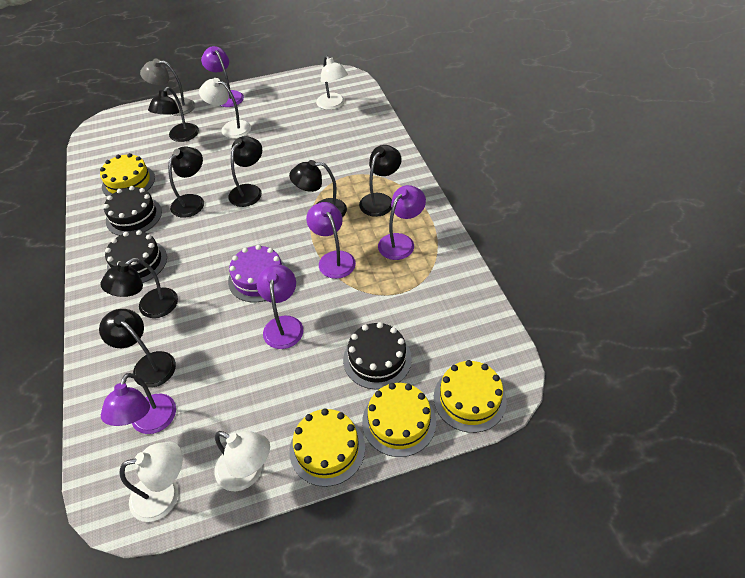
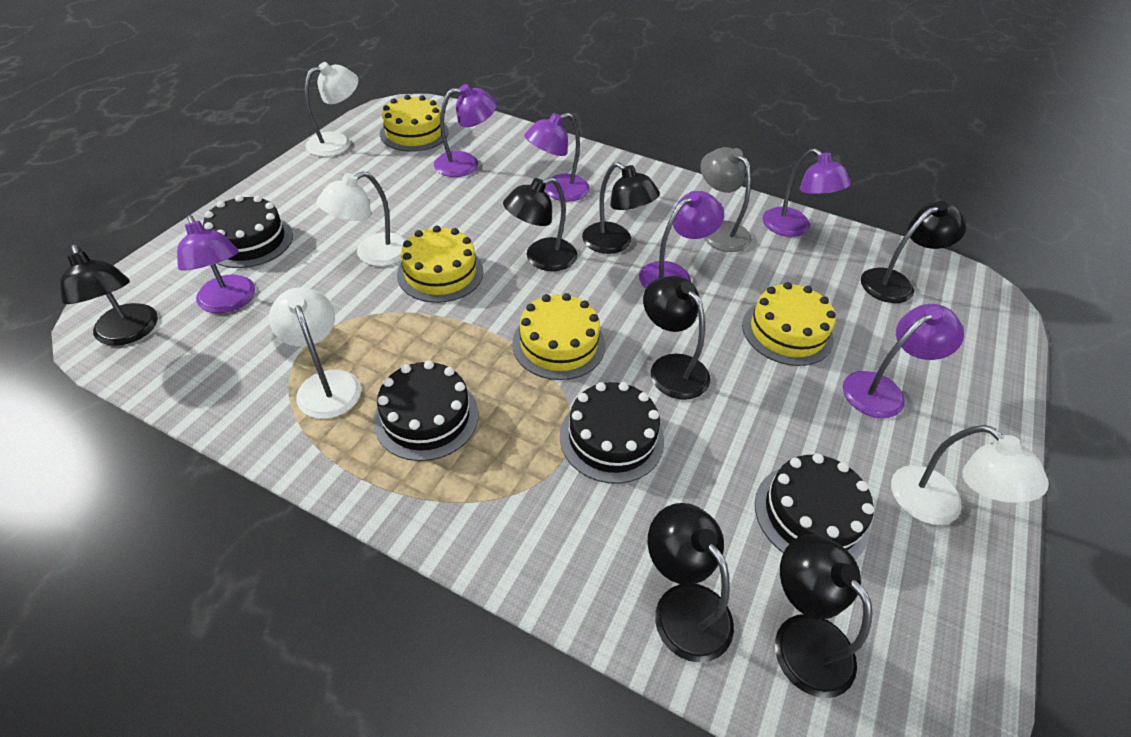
black cake: 3 -> 4
purple cake: 1 -> 0
purple lamp: 5 -> 6

